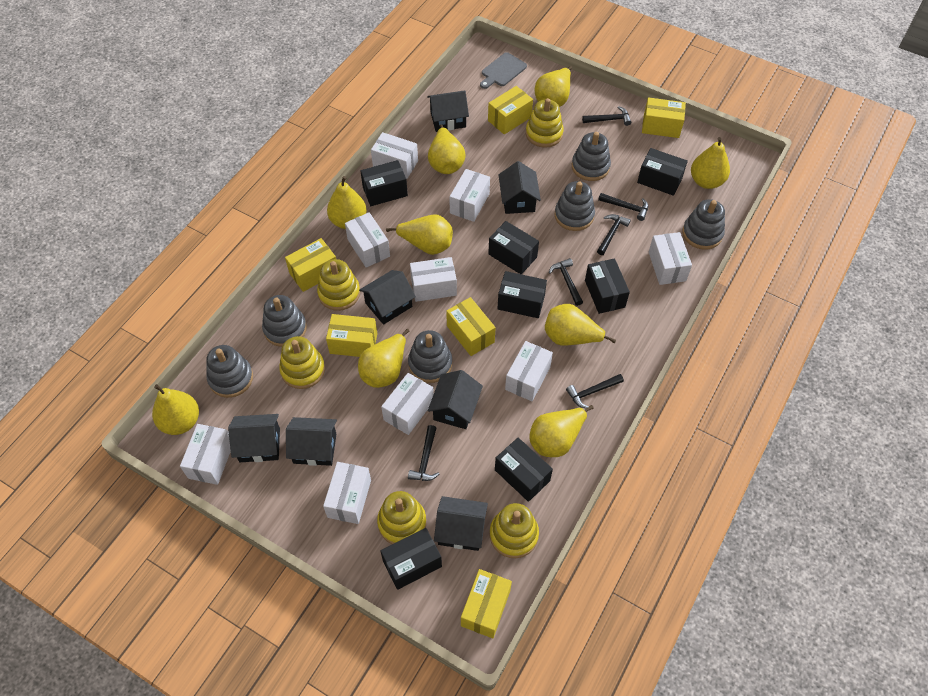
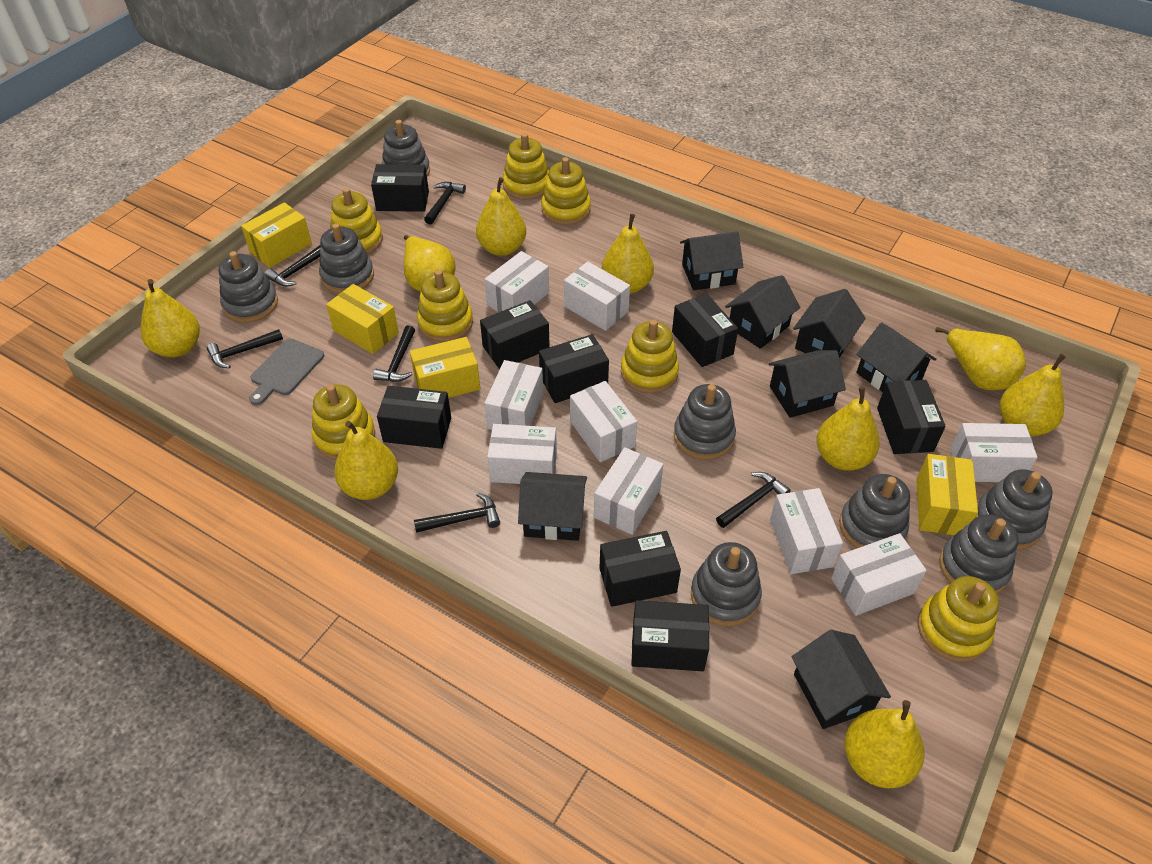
black box: 7 -> 8
grey stacking toy: 6 -> 8
yellow box: 6 -> 4
yellow stacking toy: 5 -> 7

